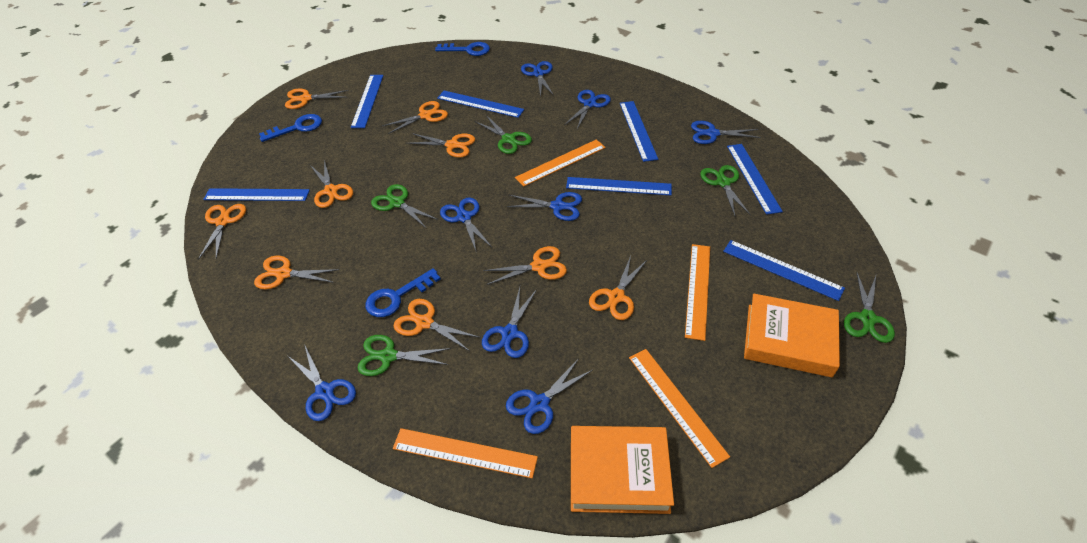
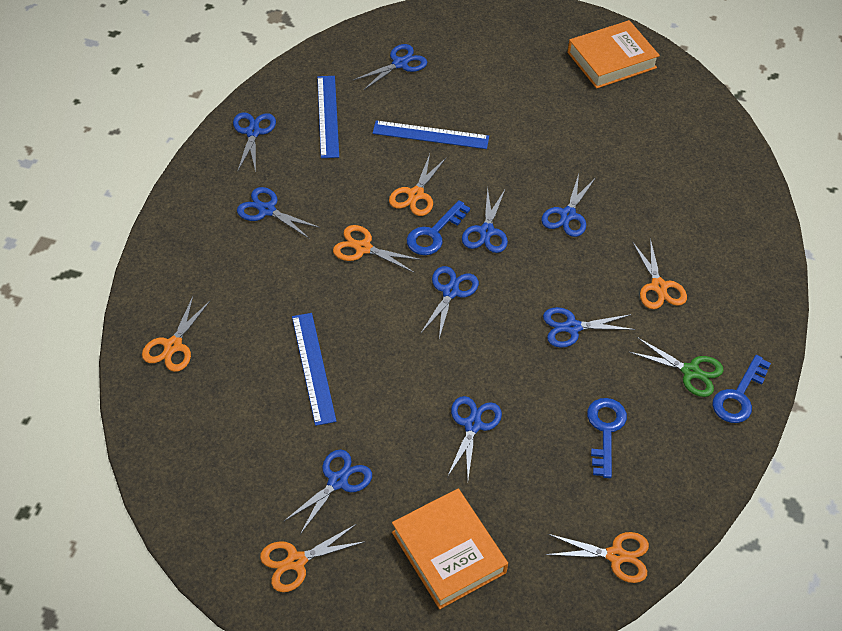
blue ruler: 7 -> 3
blue scissors: 8 -> 9
green scissors: 5 -> 1
orange ruler: 4 -> 0
orange scissors: 9 -> 6

